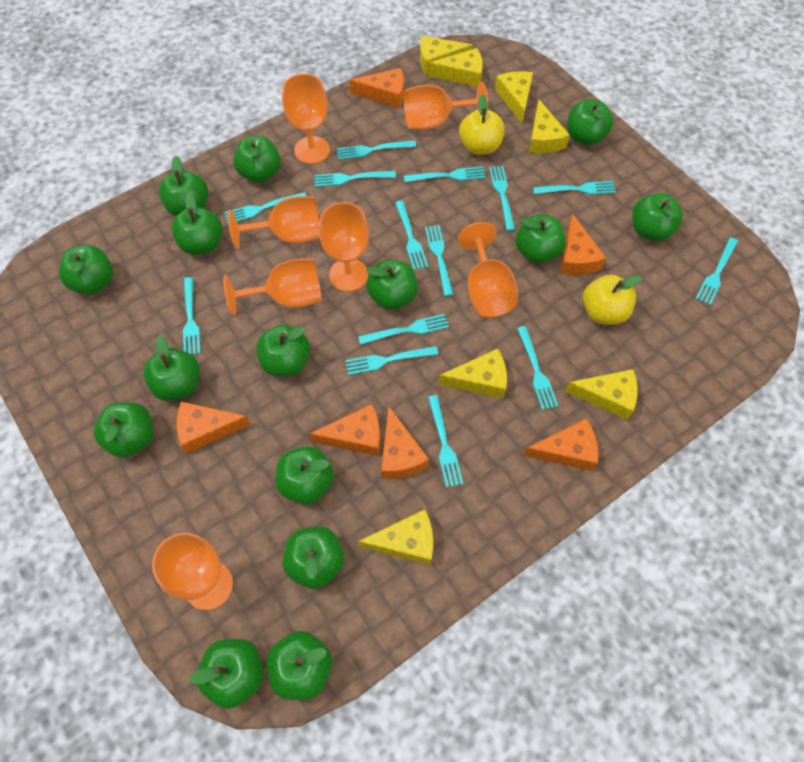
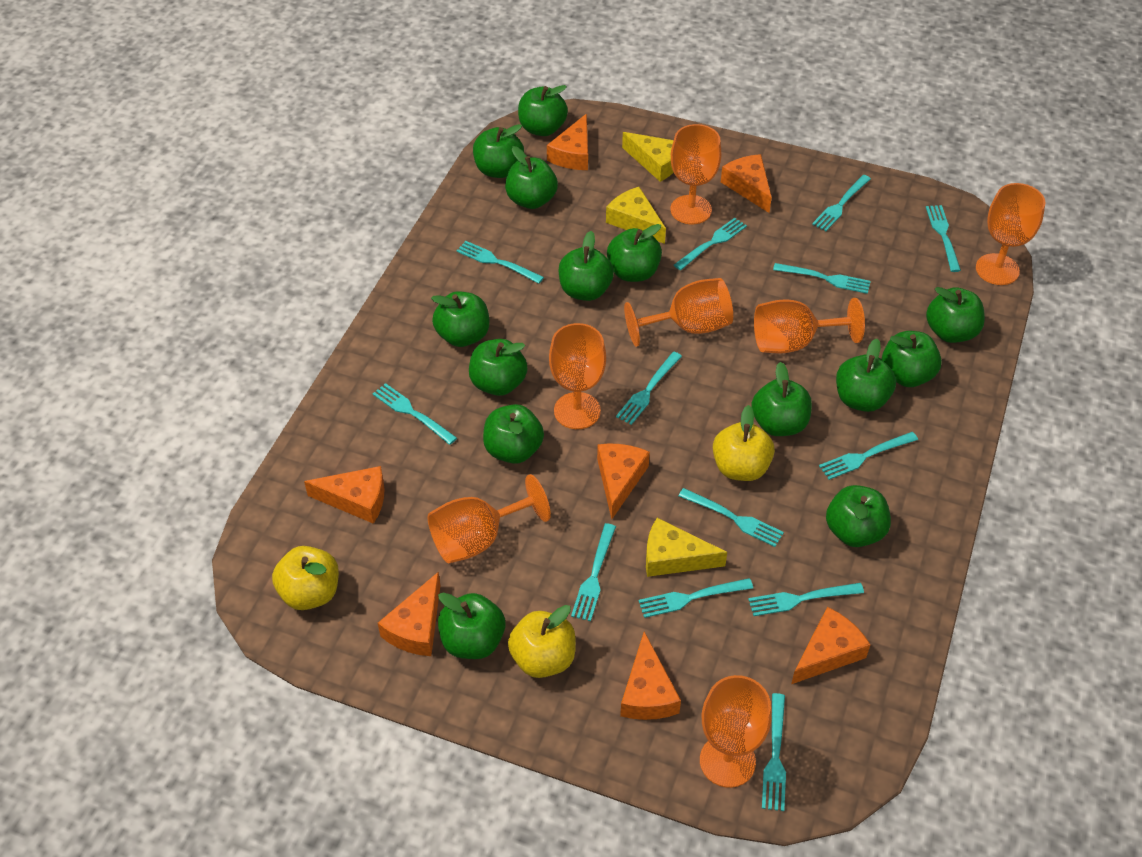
green apple: 15 -> 14
orange cheese: 6 -> 7
turquoise fork: 14 -> 13
yellow apple: 2 -> 3
yellow cheese: 7 -> 3

